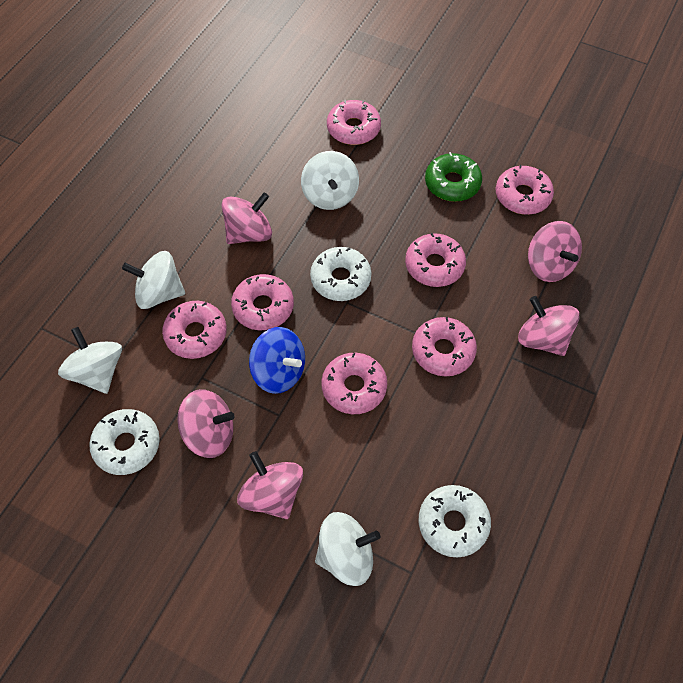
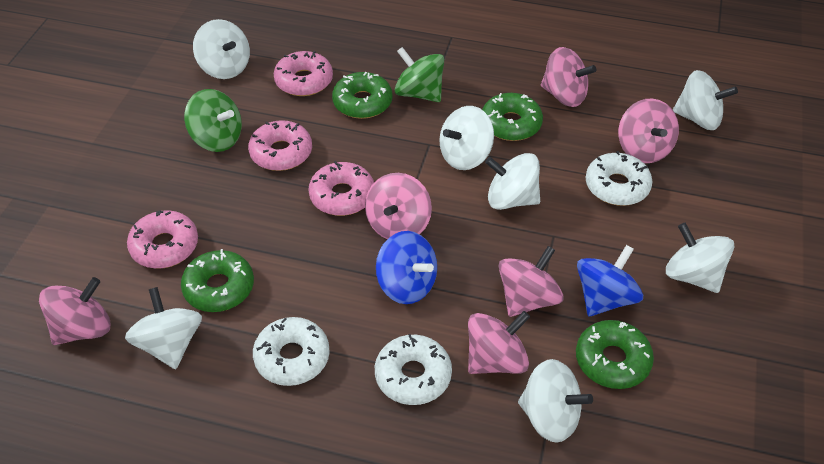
blue spinning top: 1 -> 2
green donut: 1 -> 4
green spinning top: 0 -> 2
pink donut: 7 -> 4
pink spinning top: 5 -> 6
white spinning top: 4 -> 7

